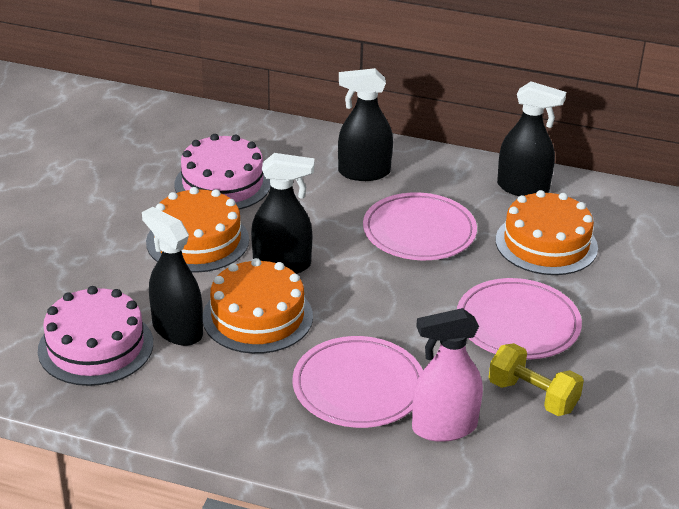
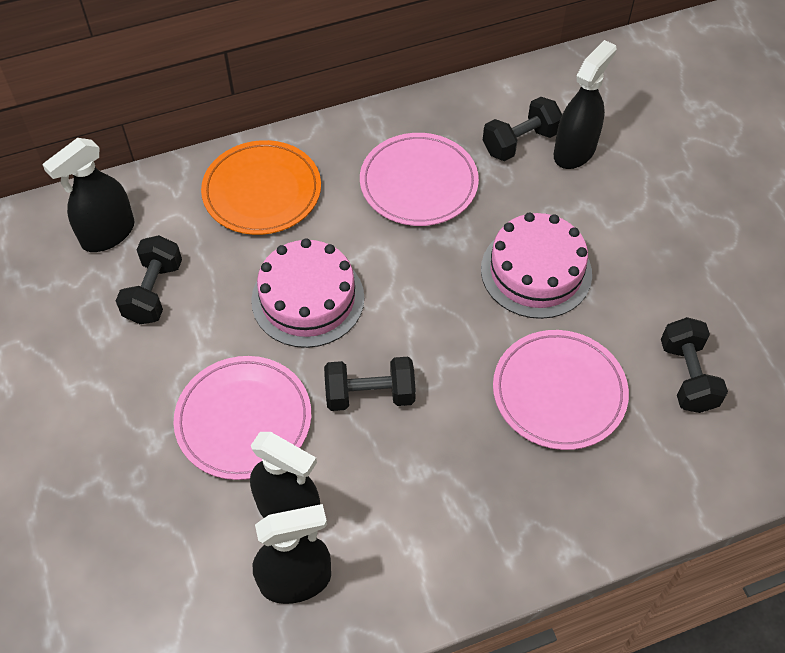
black dumbbell: 0 -> 4
orange cake: 3 -> 0
orange plate: 0 -> 1
pink spray bottle: 1 -> 0
yellow dumbbell: 1 -> 0

